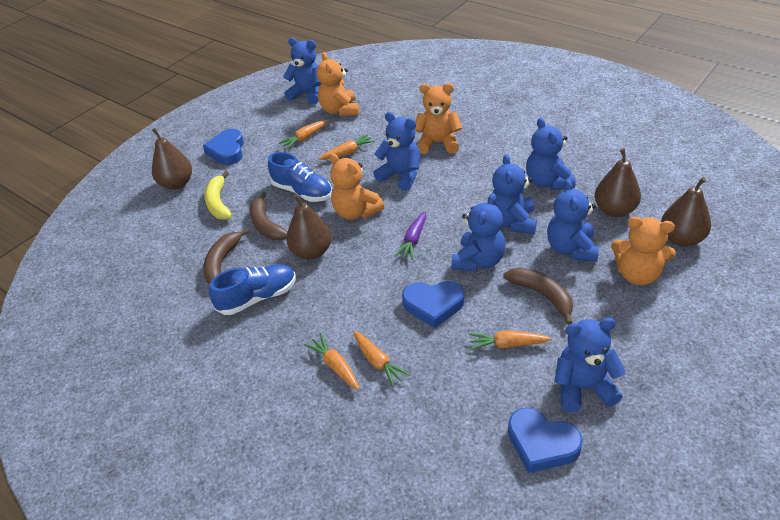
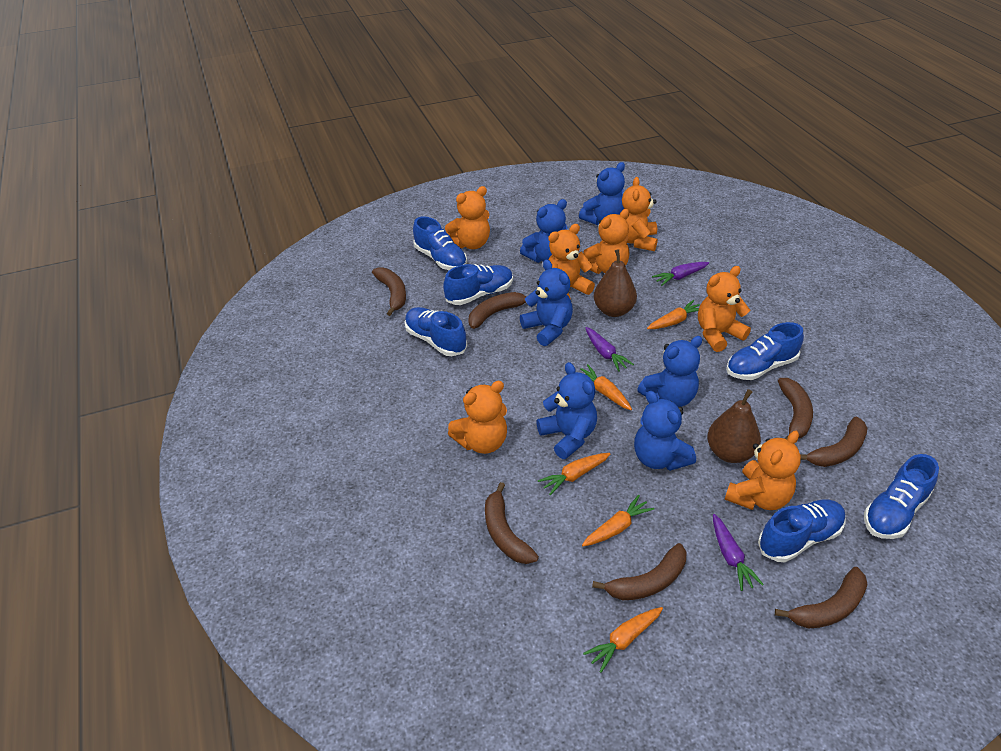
blue heart: 3 -> 0
blue shoe: 2 -> 6
blue teddy bear: 7 -> 6
brown banana: 3 -> 7
brown pear: 4 -> 2
orange teddy bear: 4 -> 7
purple carrot: 1 -> 3
yellow banana: 1 -> 0

